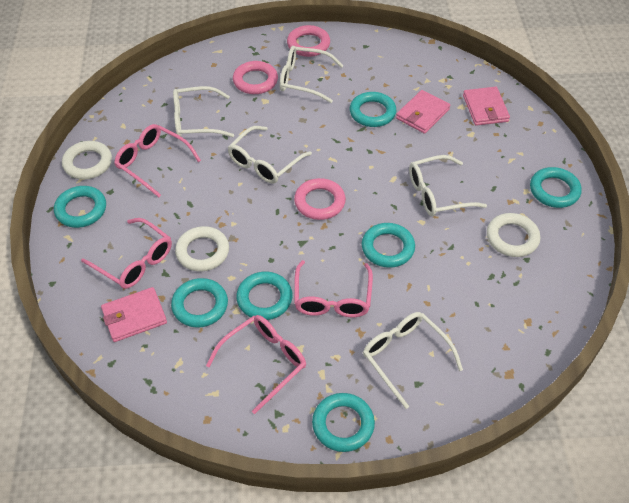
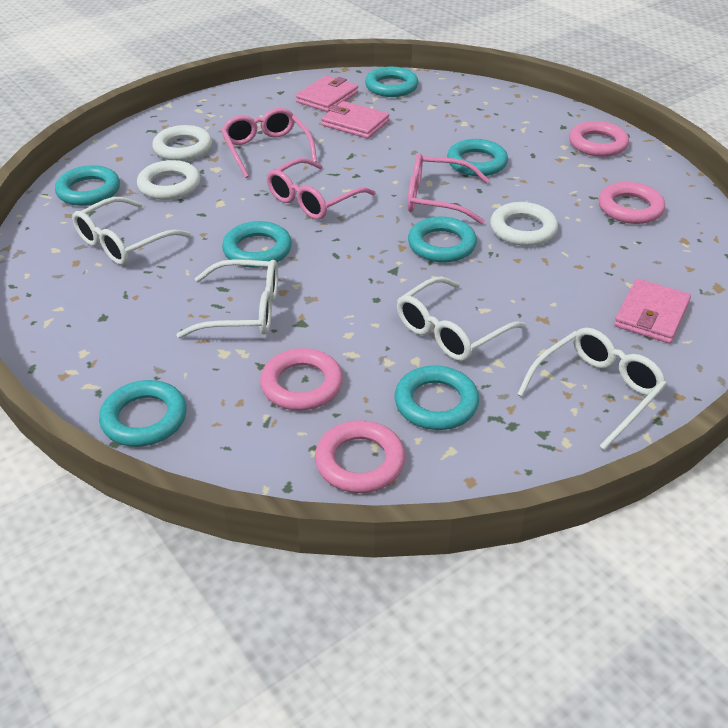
pink glasses: 4 -> 3
pink ring: 3 -> 4
white glasses: 5 -> 4

